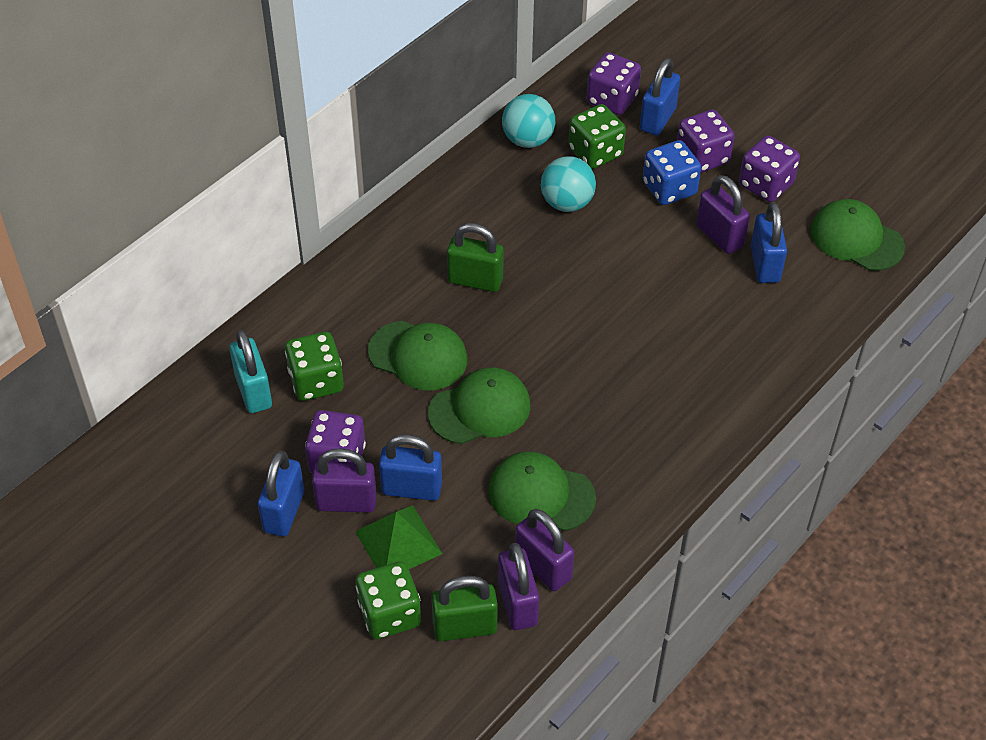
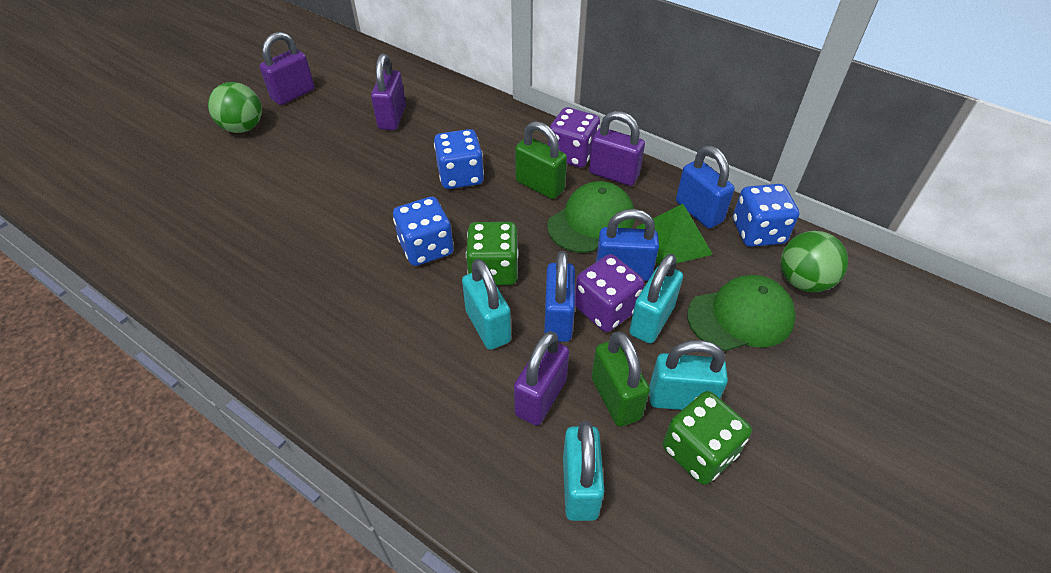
blue dice: 1 -> 3
blue padlock: 4 -> 3
green ball: 0 -> 2
green cap: 4 -> 2
green dice: 3 -> 2
purple dice: 4 -> 2
turquoise ball: 2 -> 0
turquoise padlock: 1 -> 4

